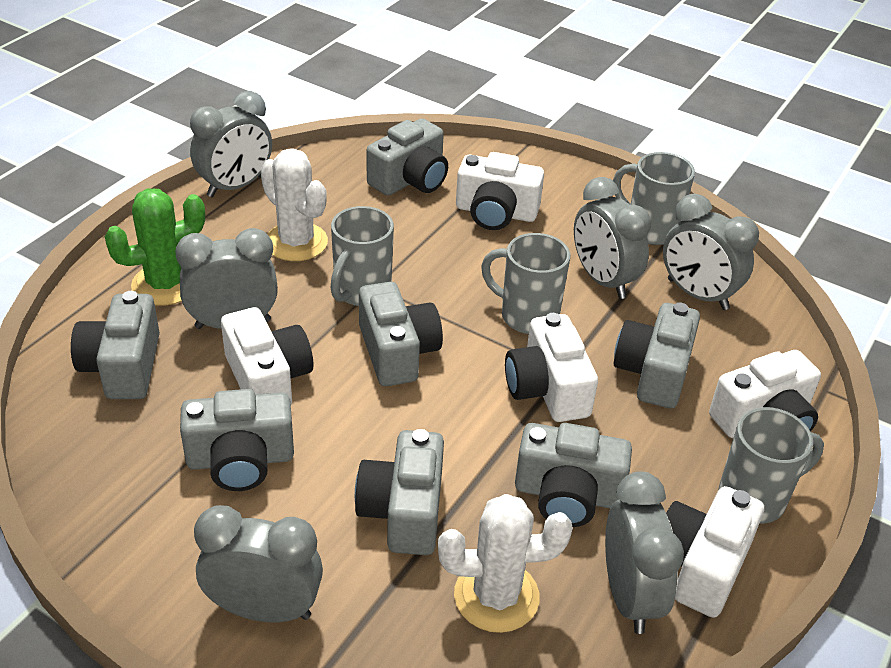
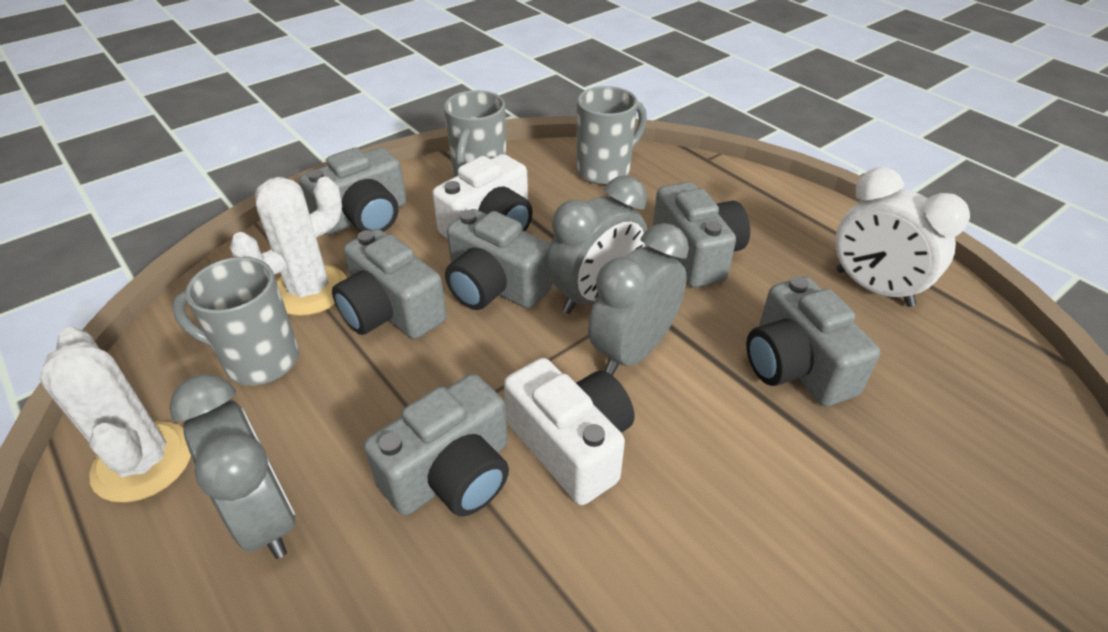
green cactus: 1 -> 0
grey camera: 7 -> 6
grey clock: 6 -> 3
grey mug: 4 -> 3
white camera: 5 -> 2
white clock: 0 -> 1

